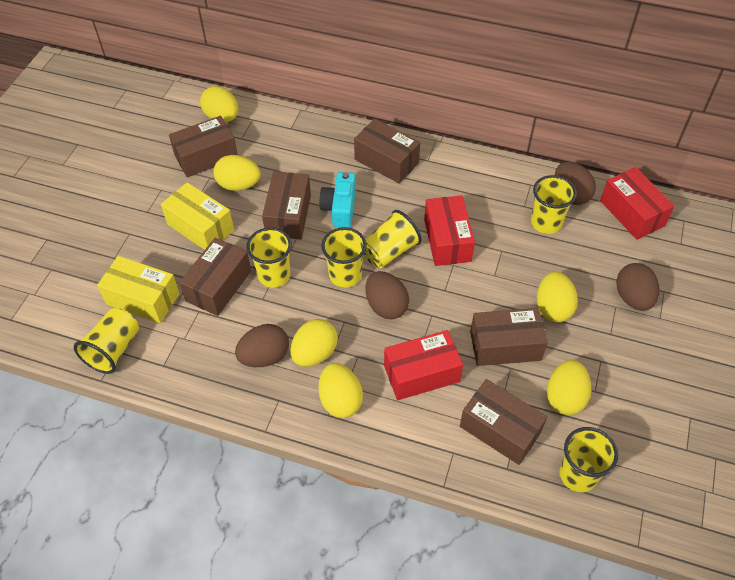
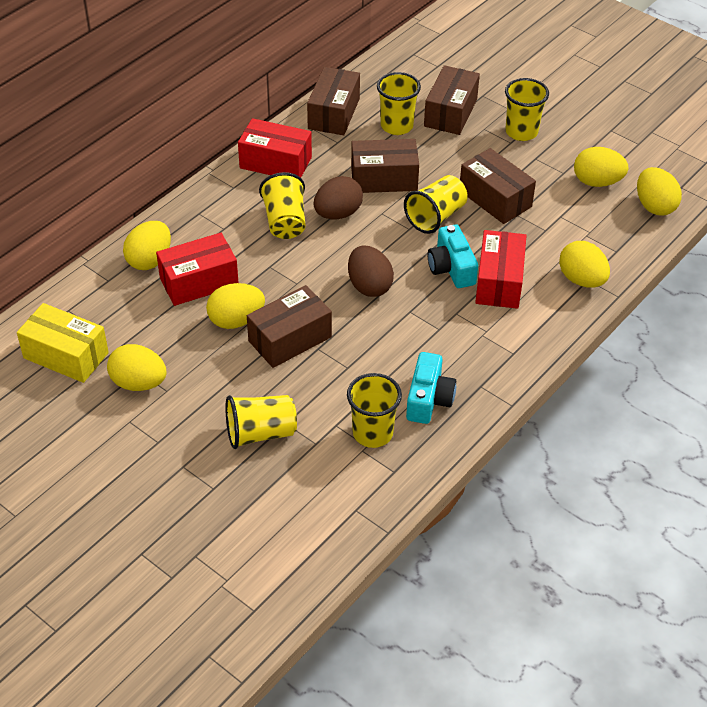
brown box: 6 -> 5
brown egg: 4 -> 2
turquoise camera: 1 -> 2
yellow box: 2 -> 1

